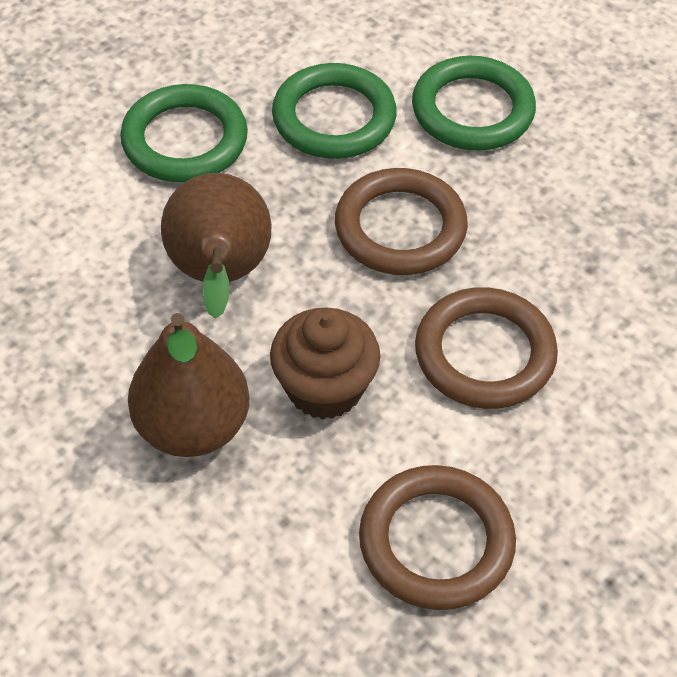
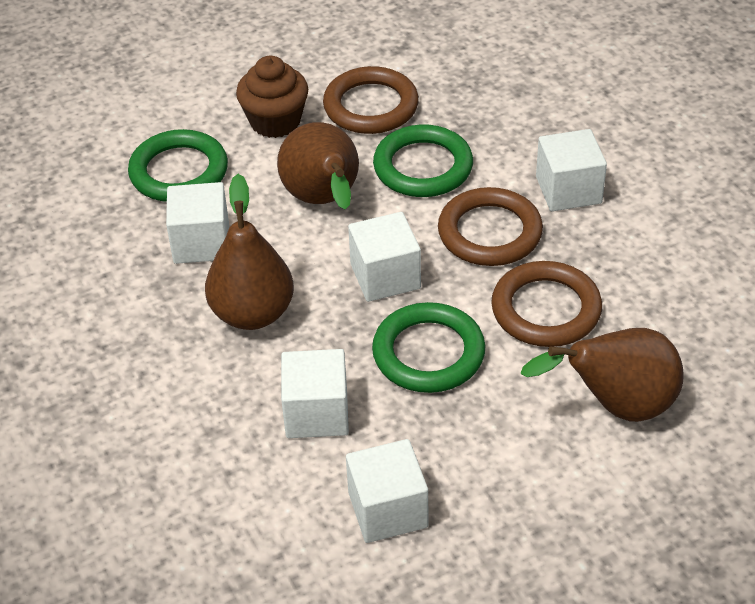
brown pear: 2 -> 3
white cube: 0 -> 5

